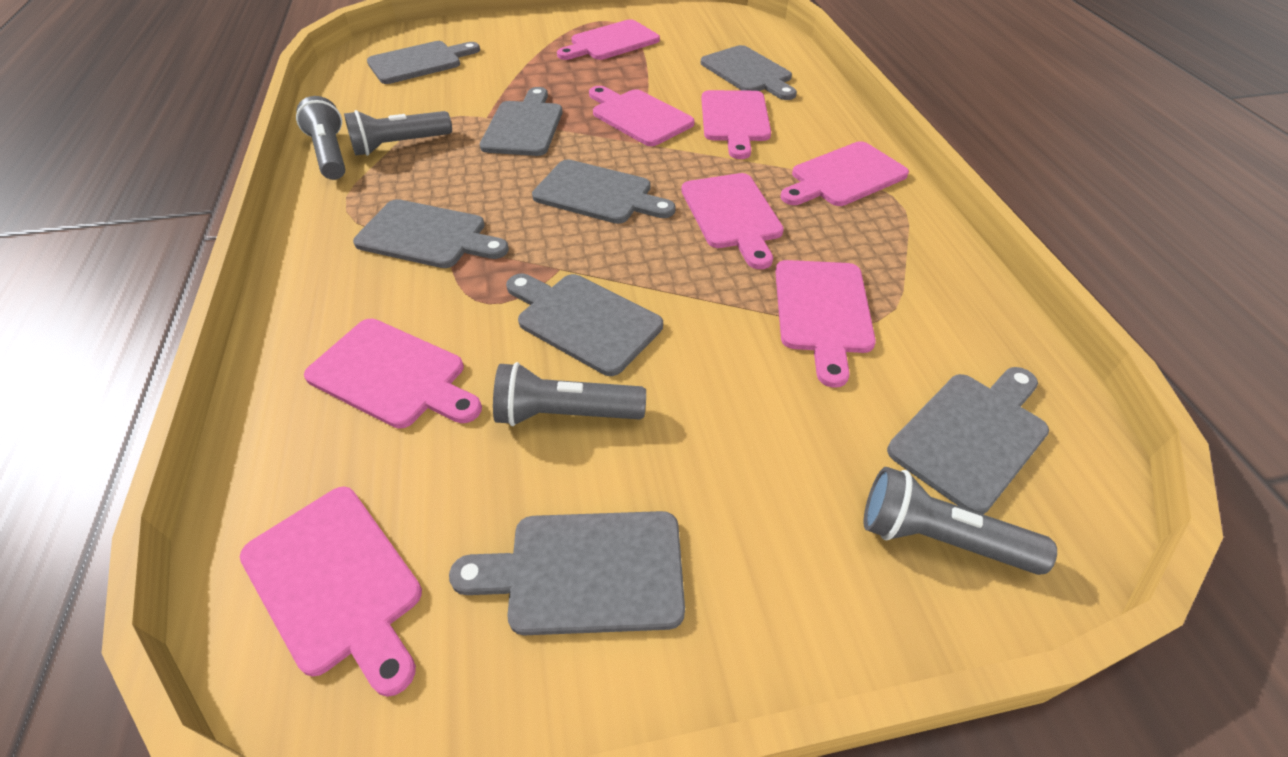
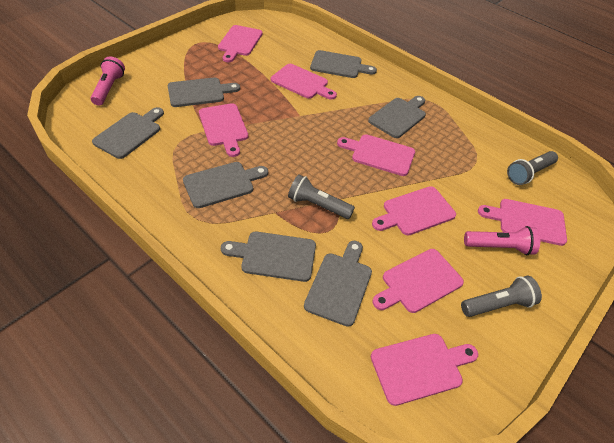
grey cutting board: 8 -> 7
grey flashlight: 4 -> 3
pink flashlight: 0 -> 2

